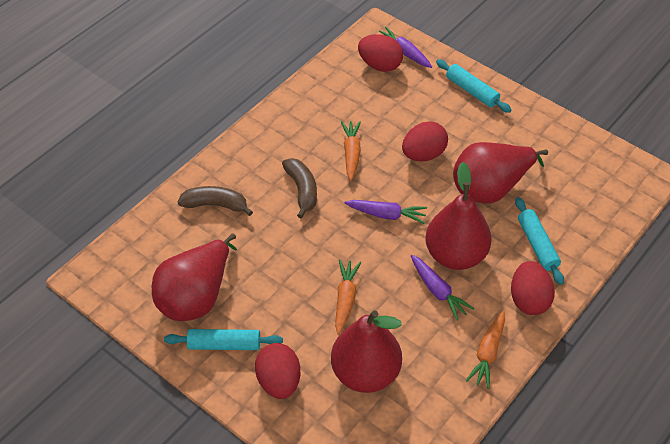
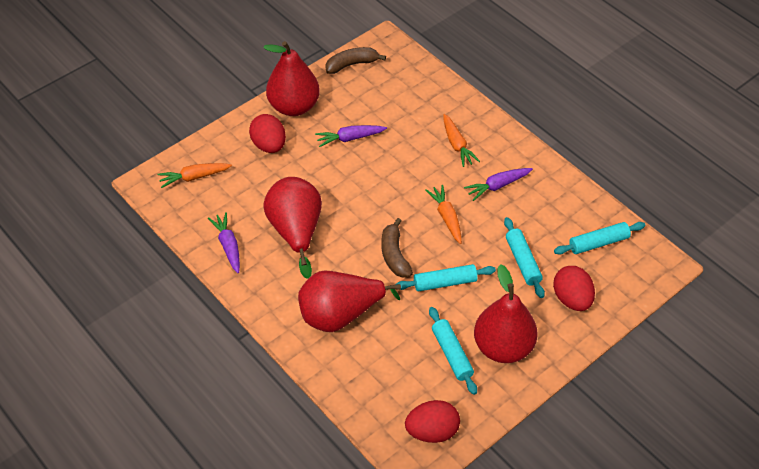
red egg: 4 -> 3
turquoise rolling pin: 3 -> 4

